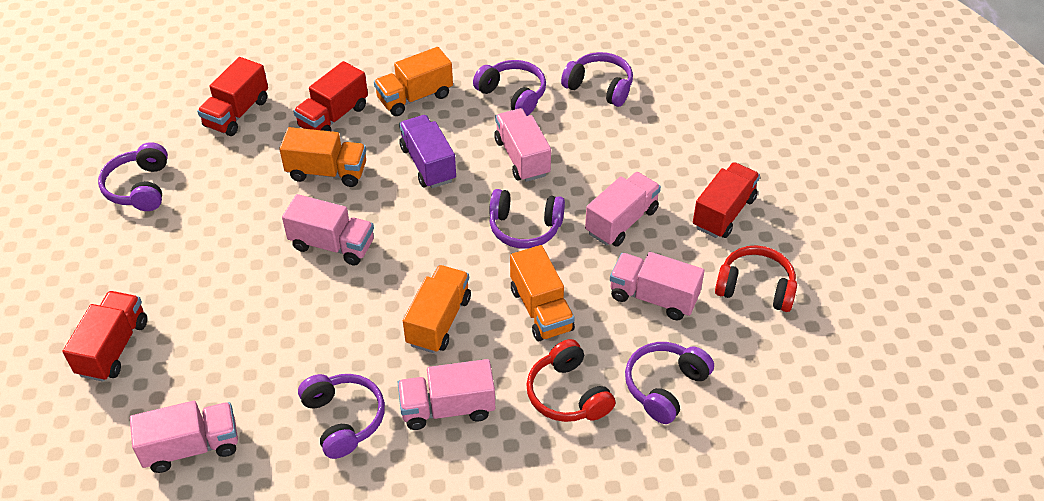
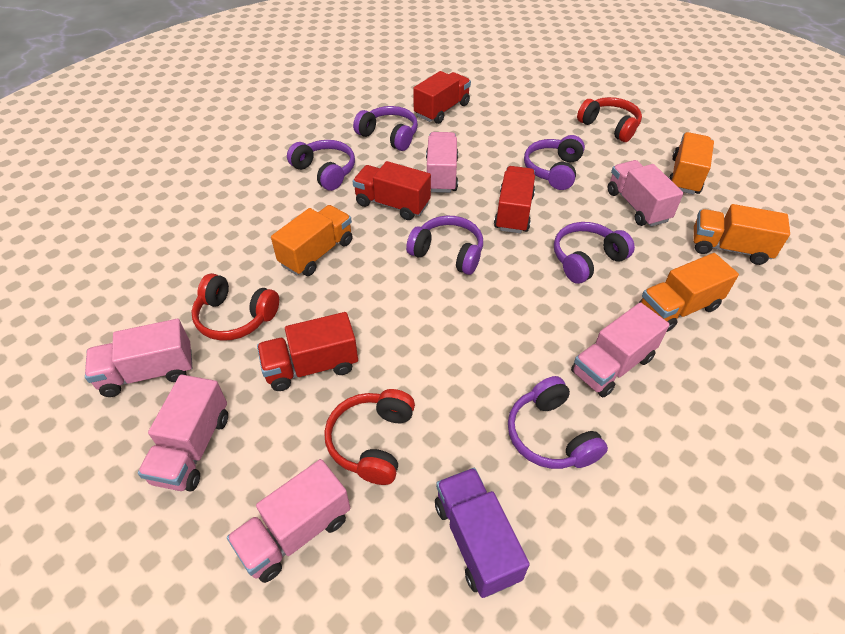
red headphones: 2 -> 3

